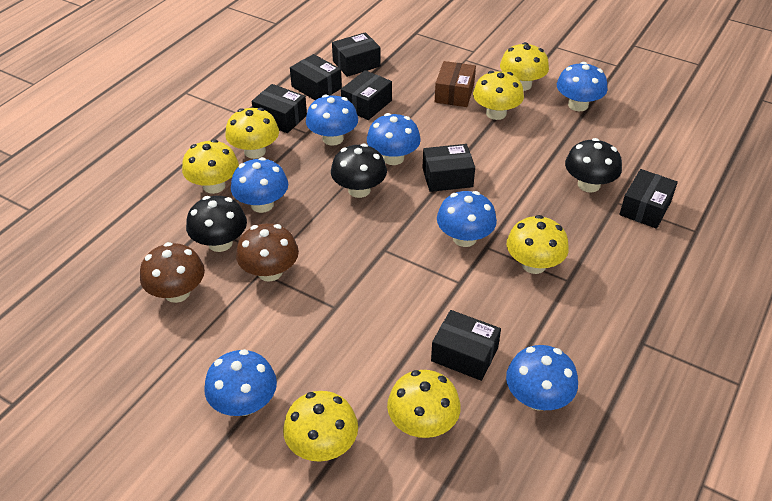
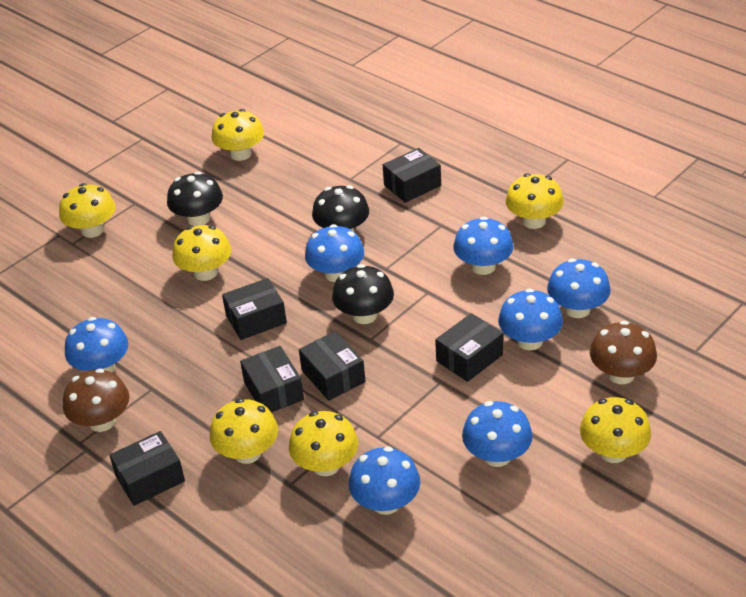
black box: 7 -> 6
brown box: 1 -> 0

